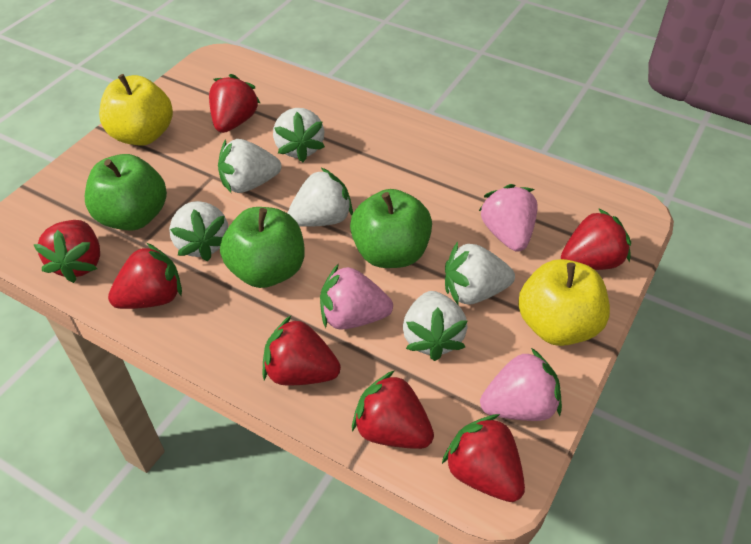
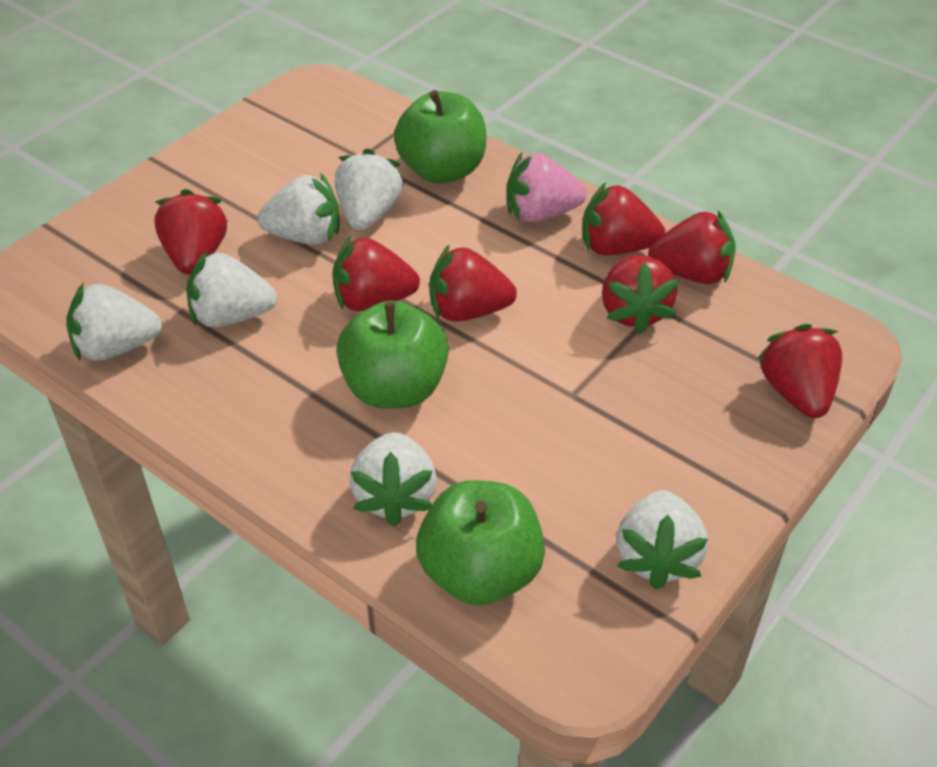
pink strawberry: 3 -> 1
yellow apple: 2 -> 0

